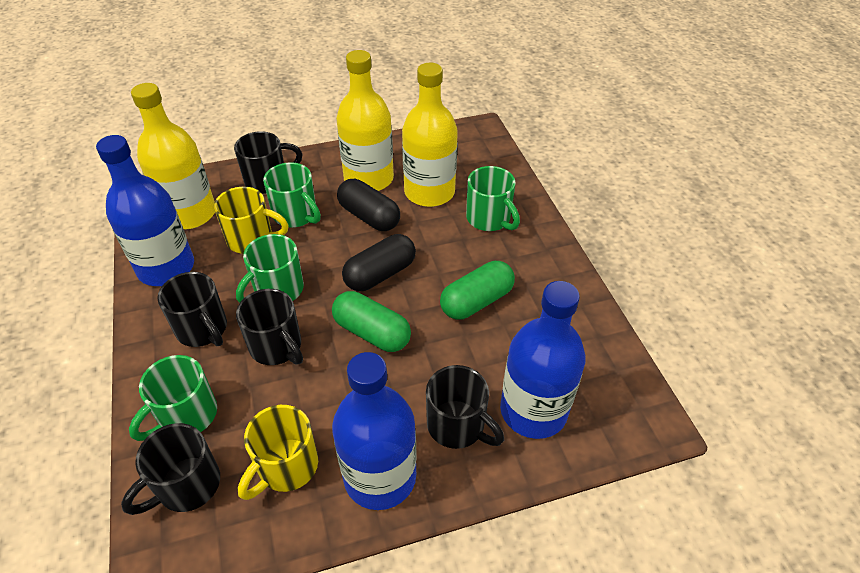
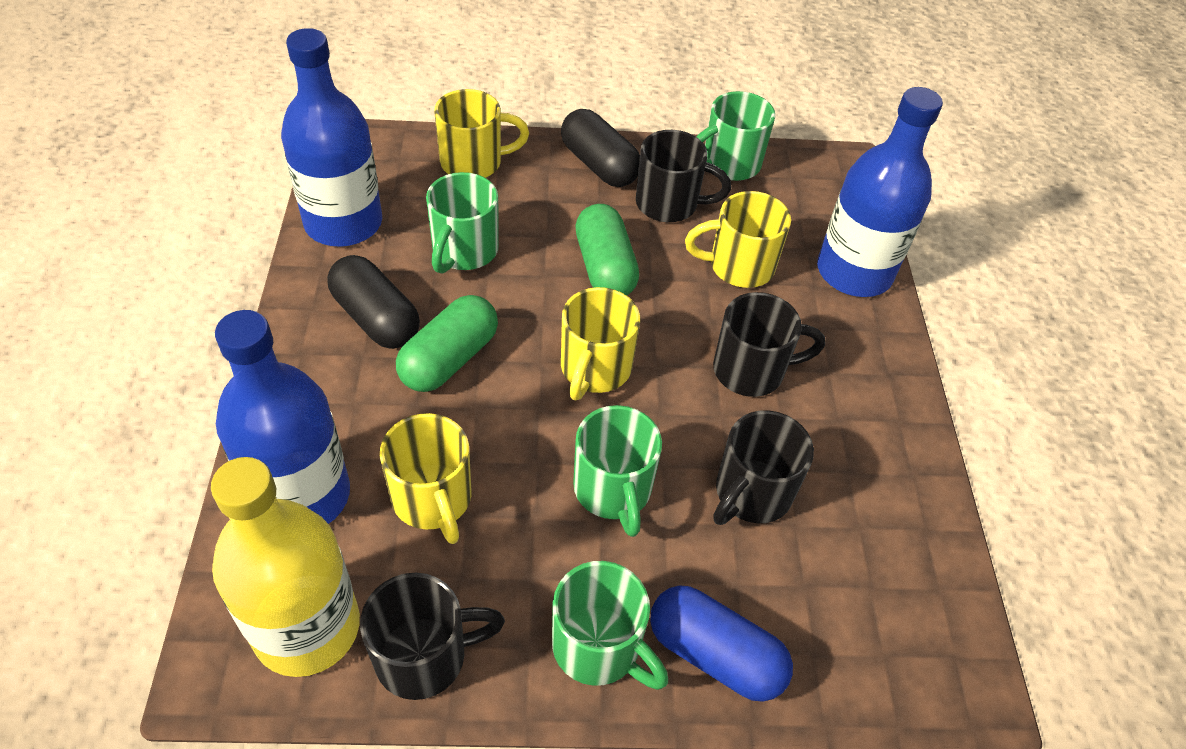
black mug: 5 -> 4
blue capsule: 0 -> 1
yellow bottle: 3 -> 1
yellow mug: 2 -> 4

